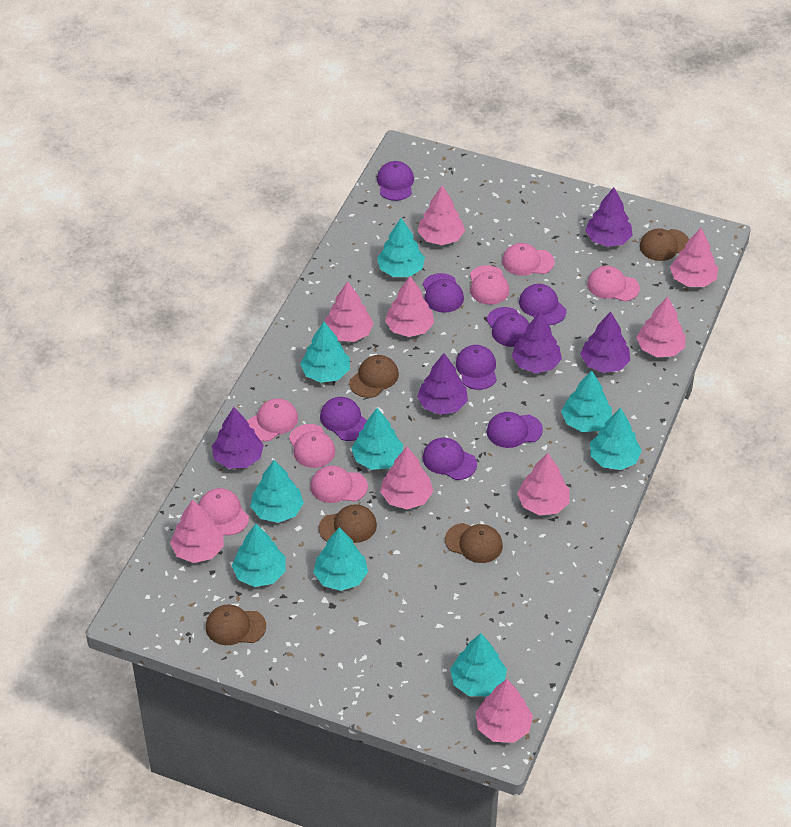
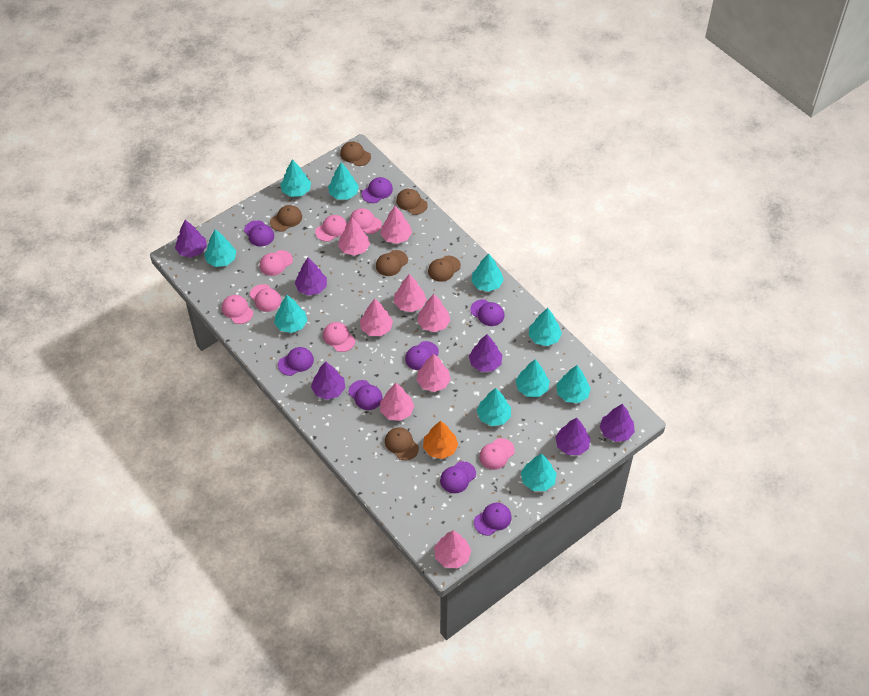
brown cap: 5 -> 6
orange tree: 0 -> 1
pink tree: 9 -> 8
purple tree: 5 -> 6
turquoise tree: 9 -> 10

